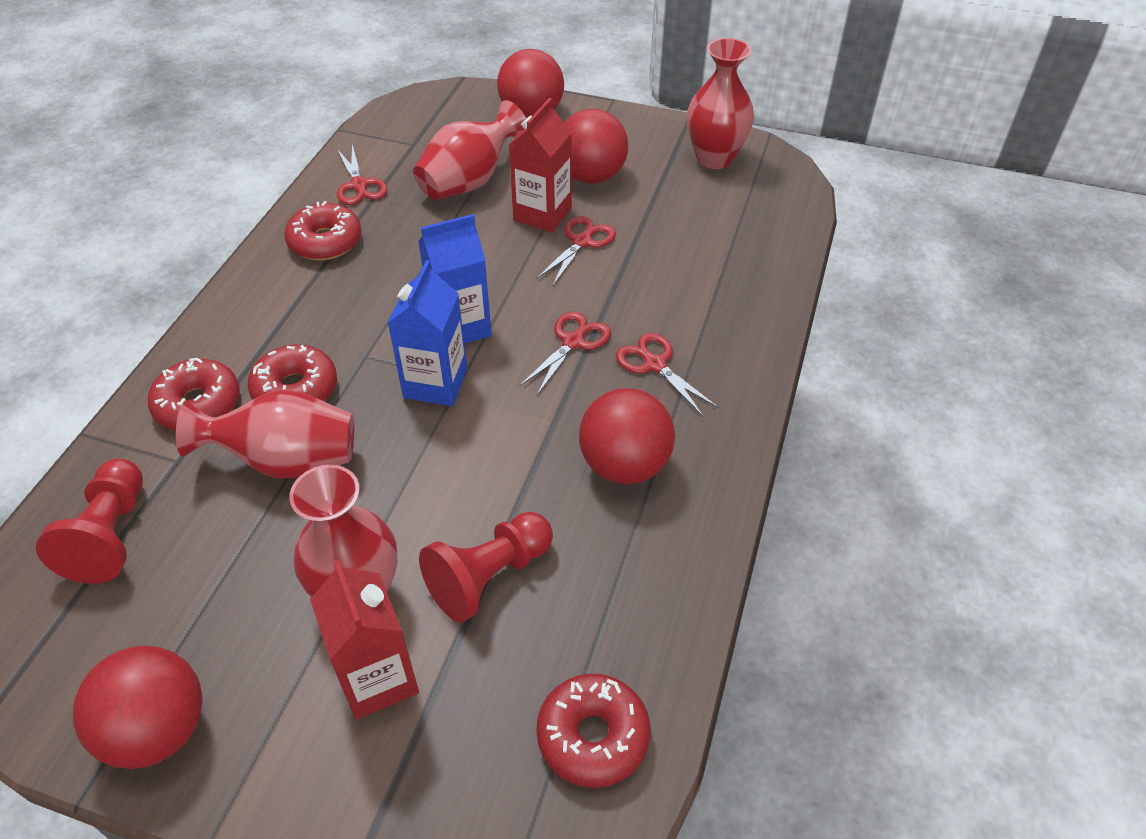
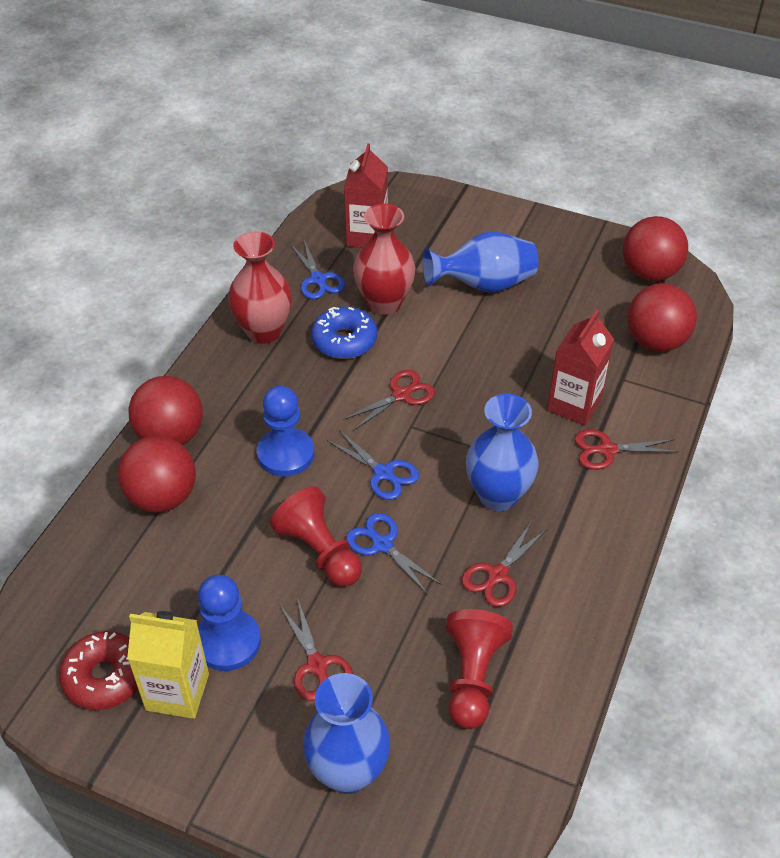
blue carton: 2 -> 0
blue donut: 0 -> 1
blue pawn: 0 -> 2
blue scissors: 0 -> 3
blue vase: 0 -> 3
red donut: 4 -> 1
red vase: 4 -> 2
yellow carton: 0 -> 1

